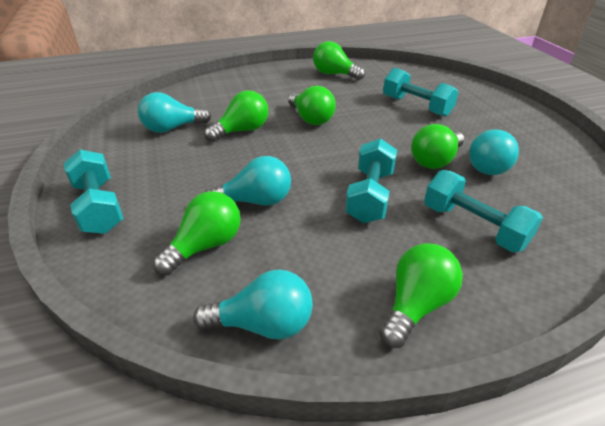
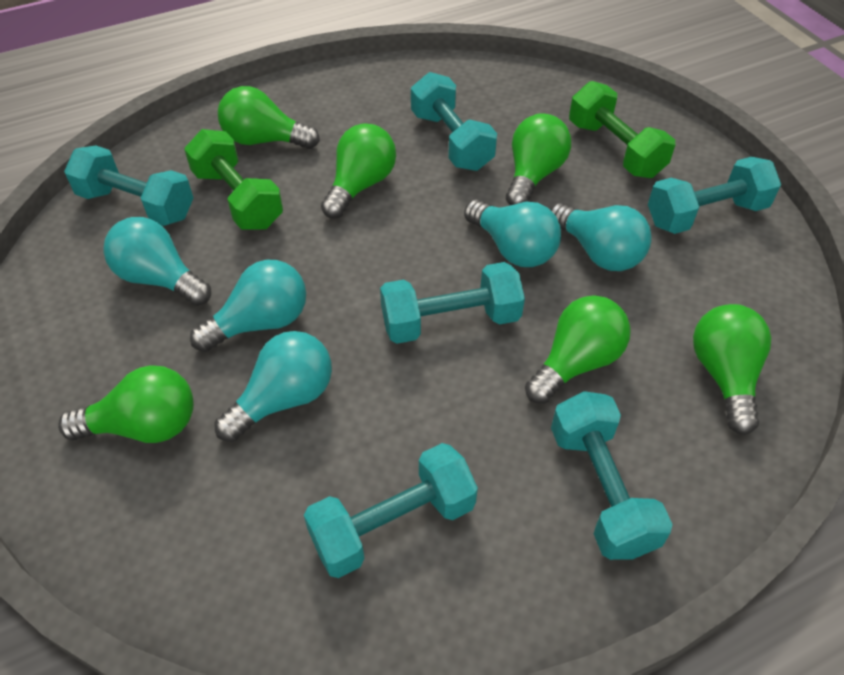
green dumbbell: 0 -> 2
turquoise dumbbell: 4 -> 6
turquoise light bulb: 4 -> 5

